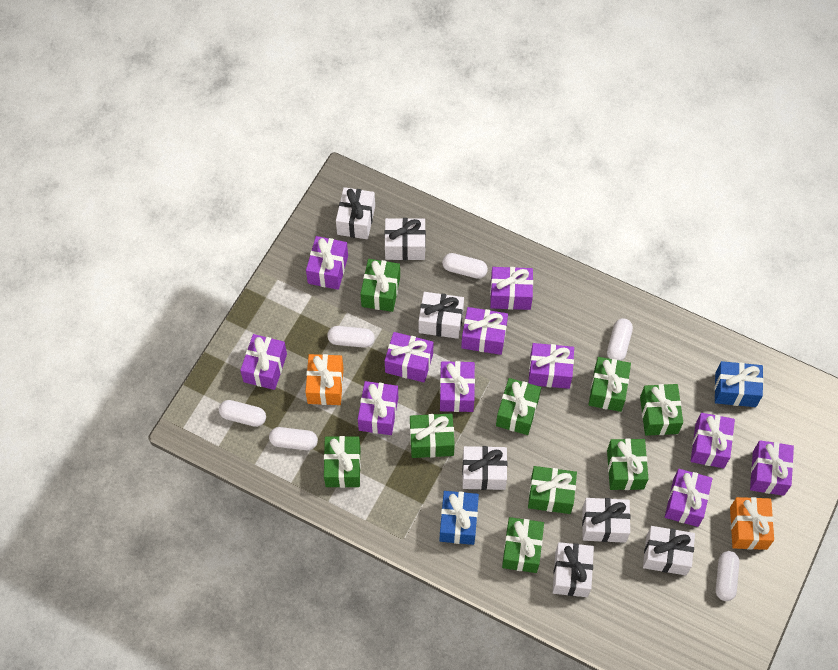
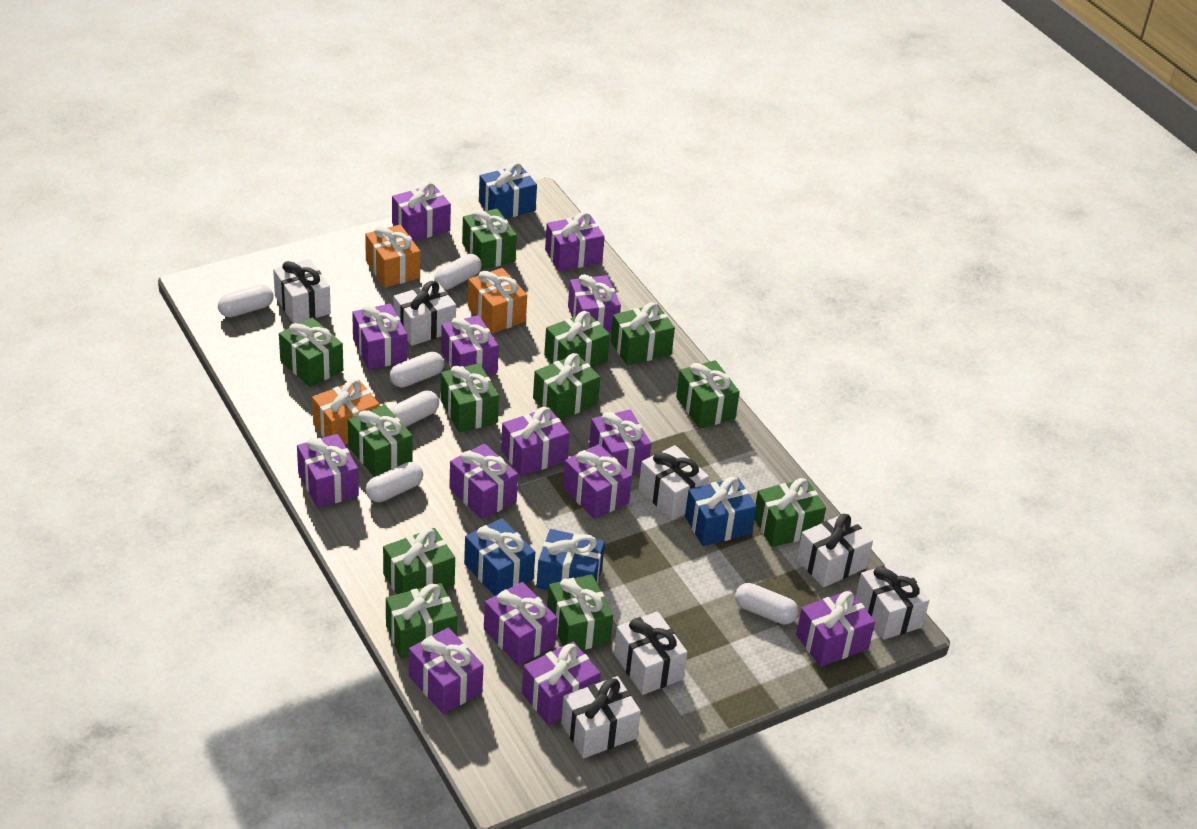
blue gift: 2 -> 4
green gift: 9 -> 12
orange gift: 2 -> 3
purple gift: 11 -> 14

